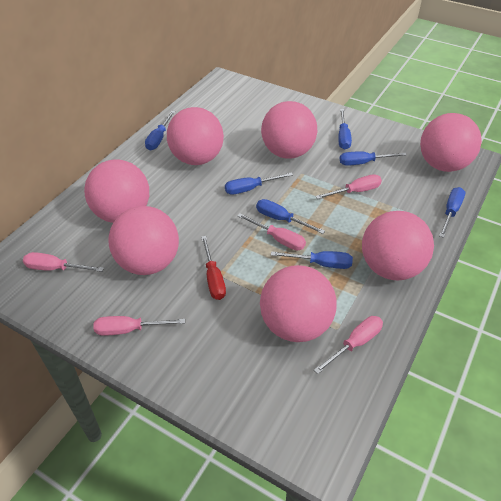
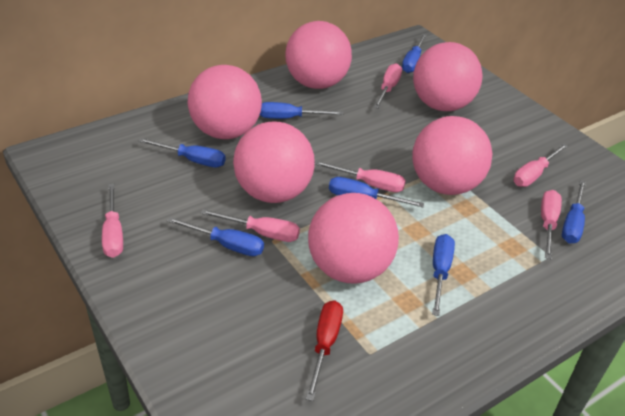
pink ball: 7 -> 6
pink screwdriver: 5 -> 6

